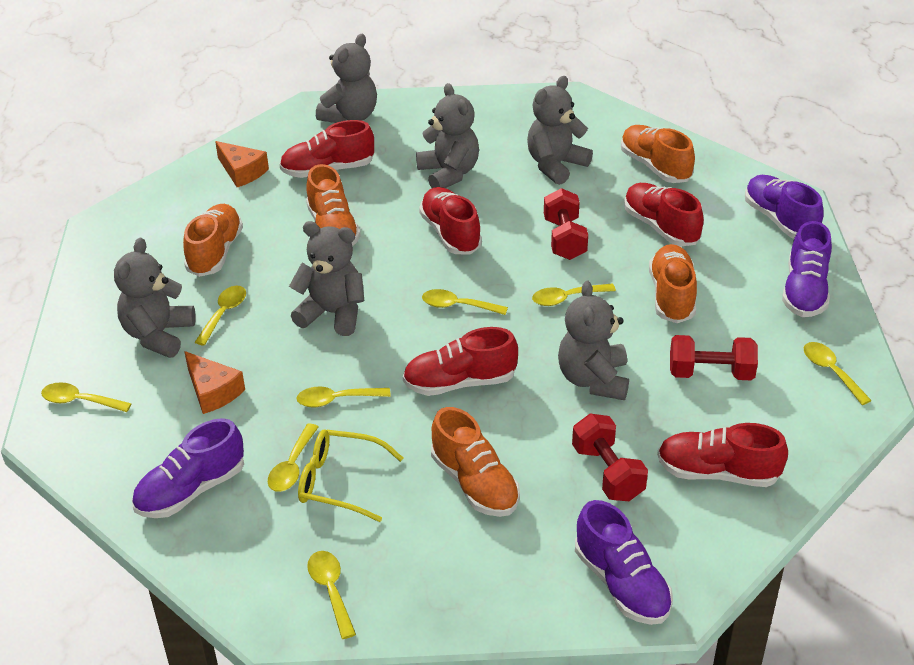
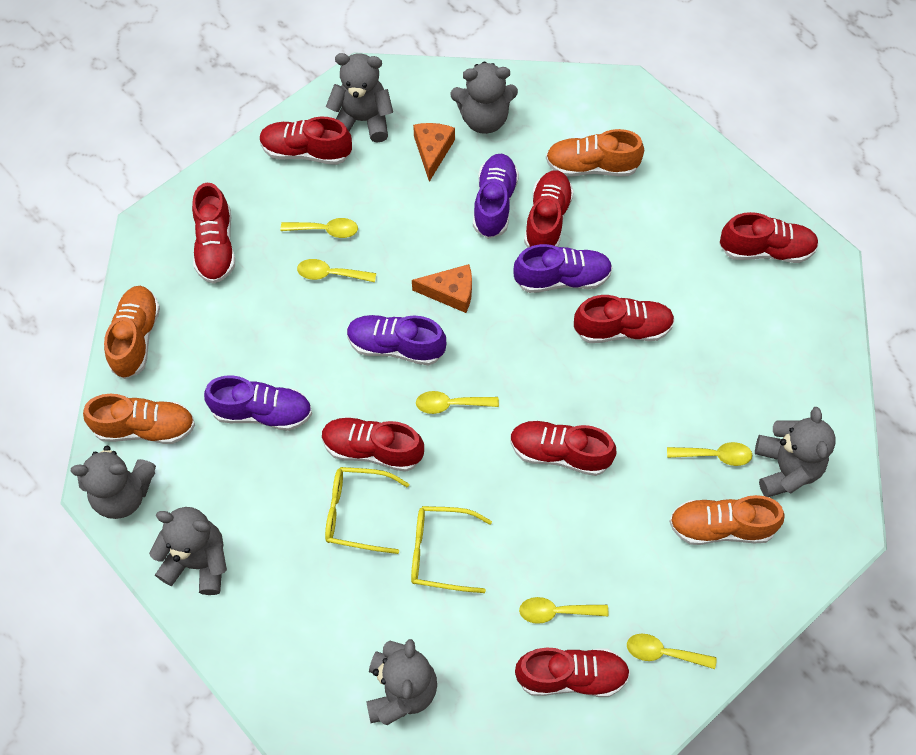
orange shoe: 5 -> 4
red dumbbell: 3 -> 0
red shoe: 5 -> 8
yellow glasses: 1 -> 2
yellow spoon: 8 -> 6

